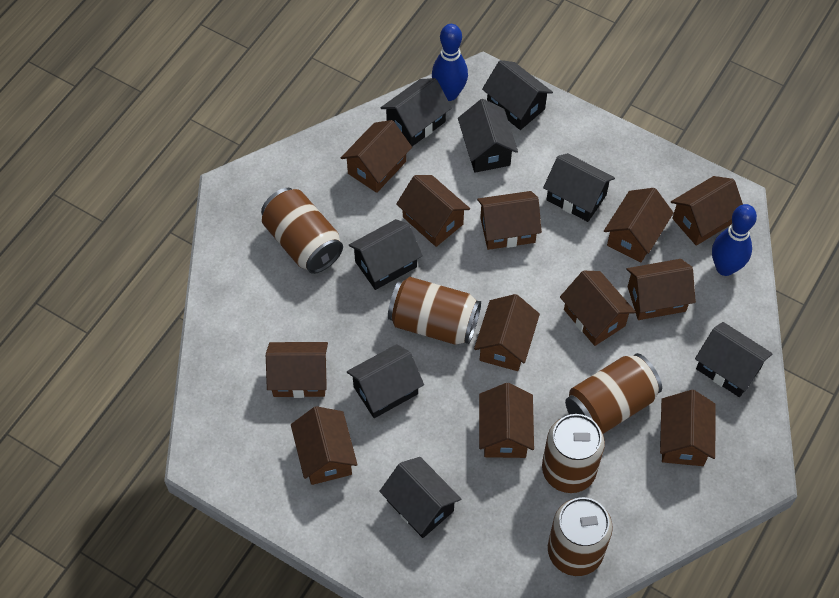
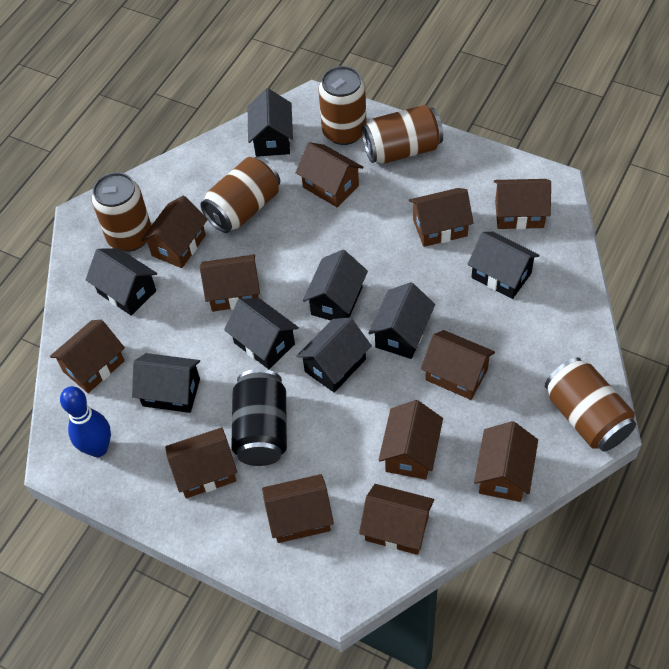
black can: 0 -> 1
blue bowling pin: 2 -> 1

